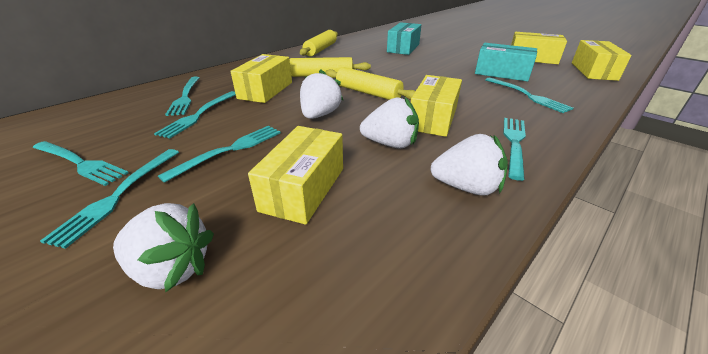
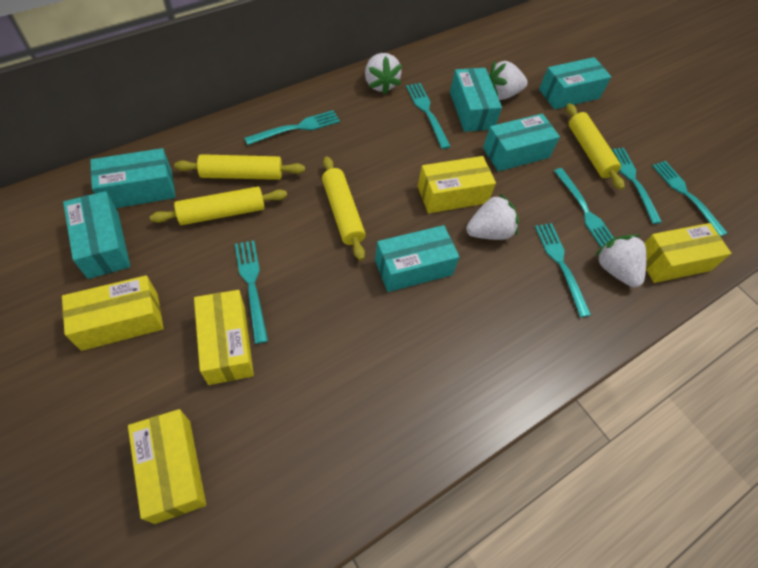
turquoise box: 2 -> 6
yellow rolling pin: 3 -> 4

